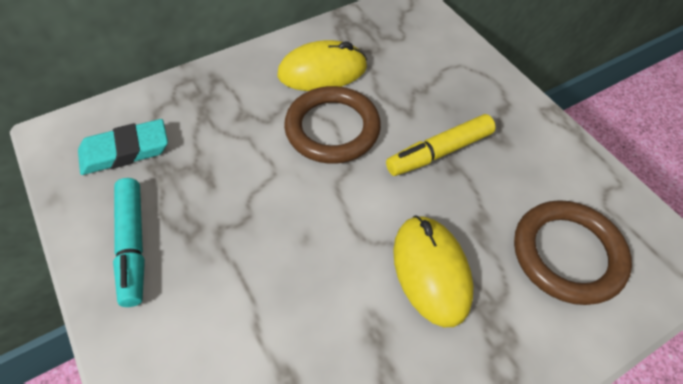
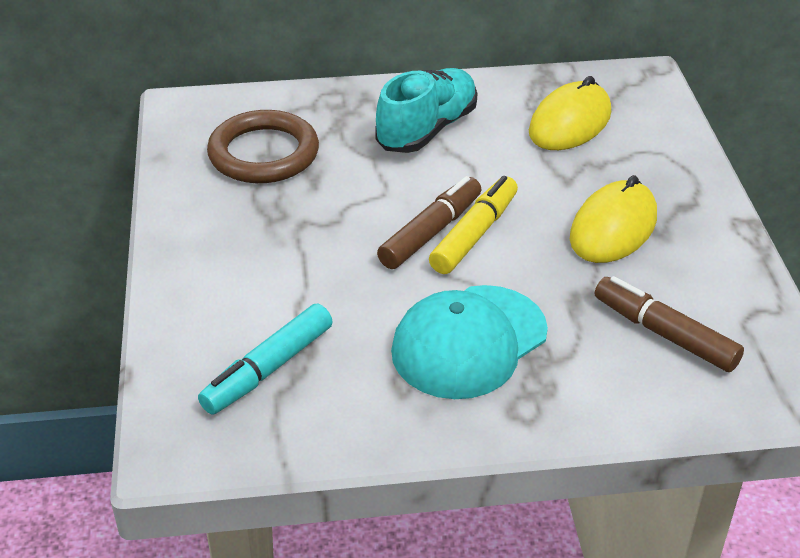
brown marker: 0 -> 2
brown ring: 2 -> 1
turquoise cap: 0 -> 1
turquoise eraser: 1 -> 0
turquoise shoe: 0 -> 1

